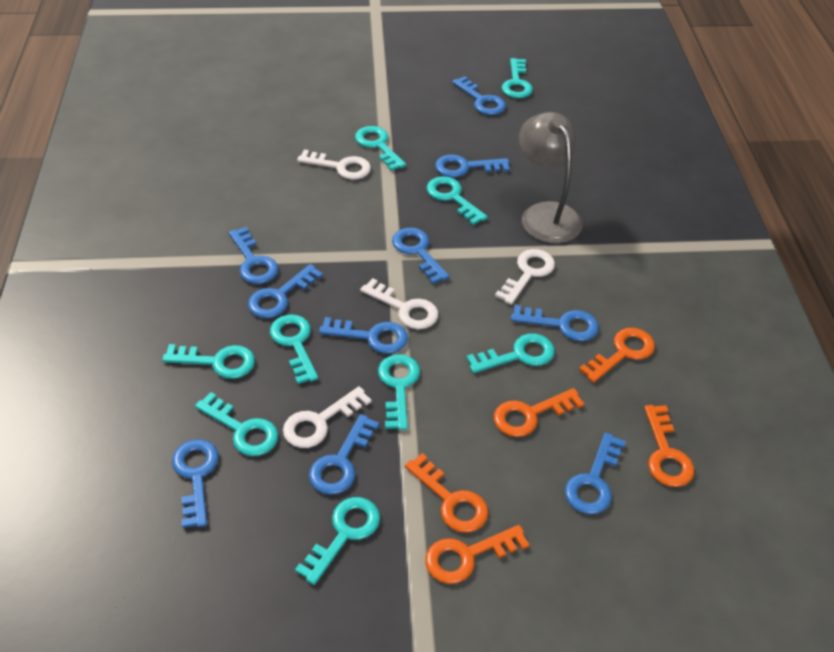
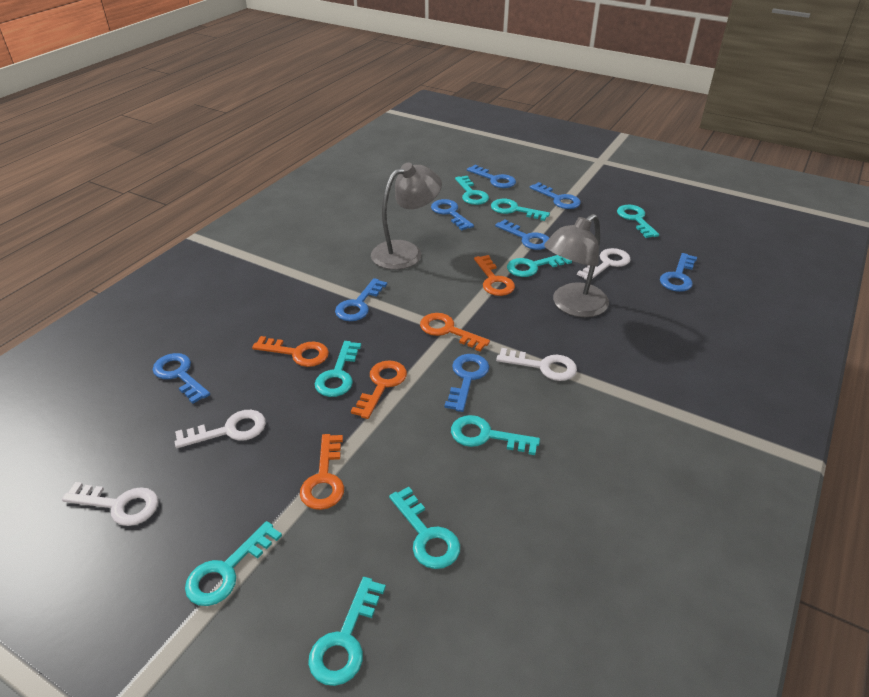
blue key: 10 -> 8
grey lamp: 1 -> 2

